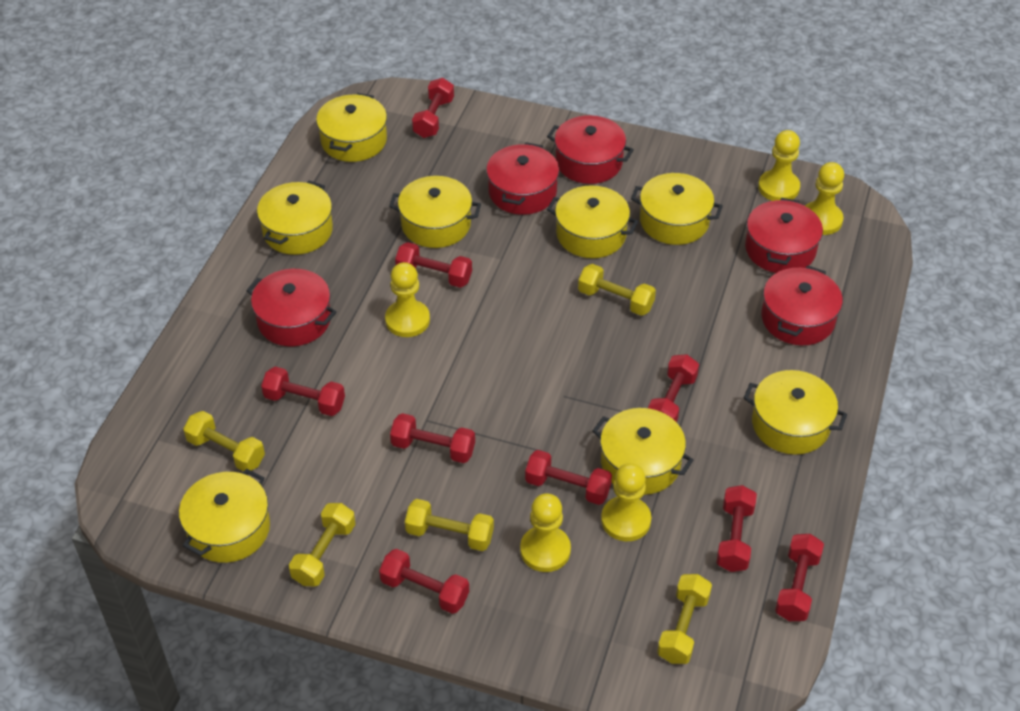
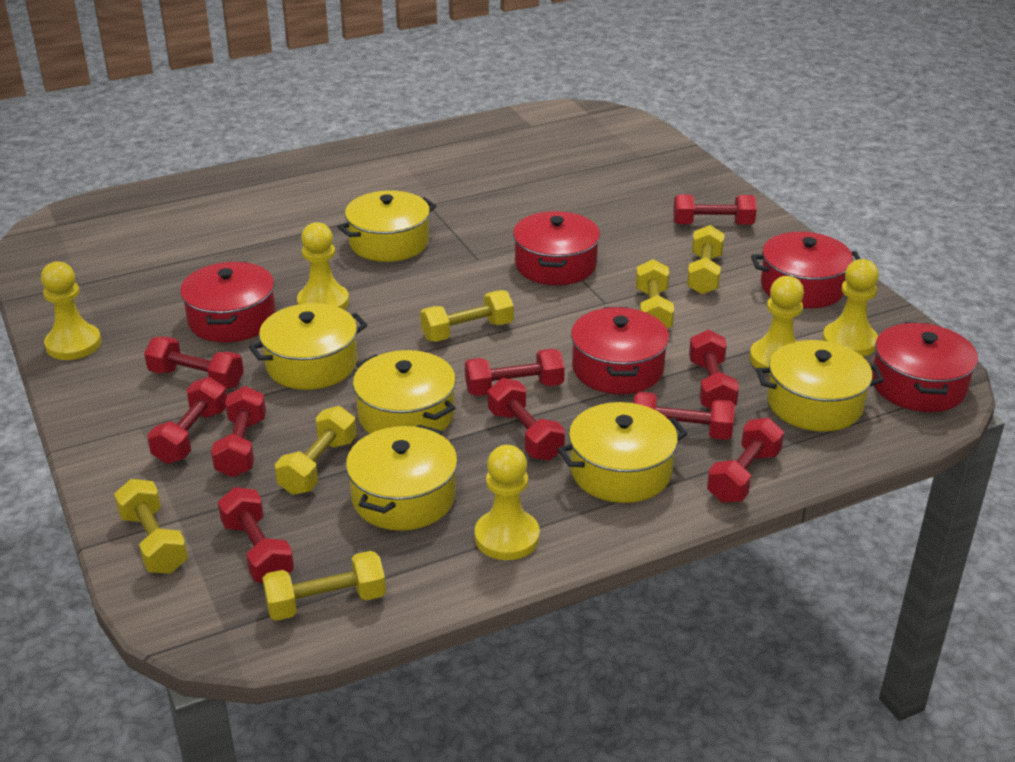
red dumbbell: 9 -> 10
yellow dumbbell: 5 -> 6
yellow pot: 8 -> 6

